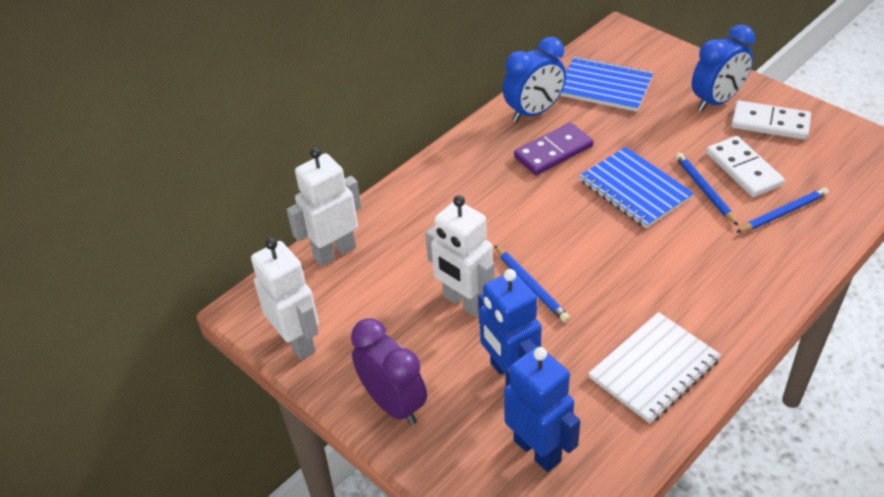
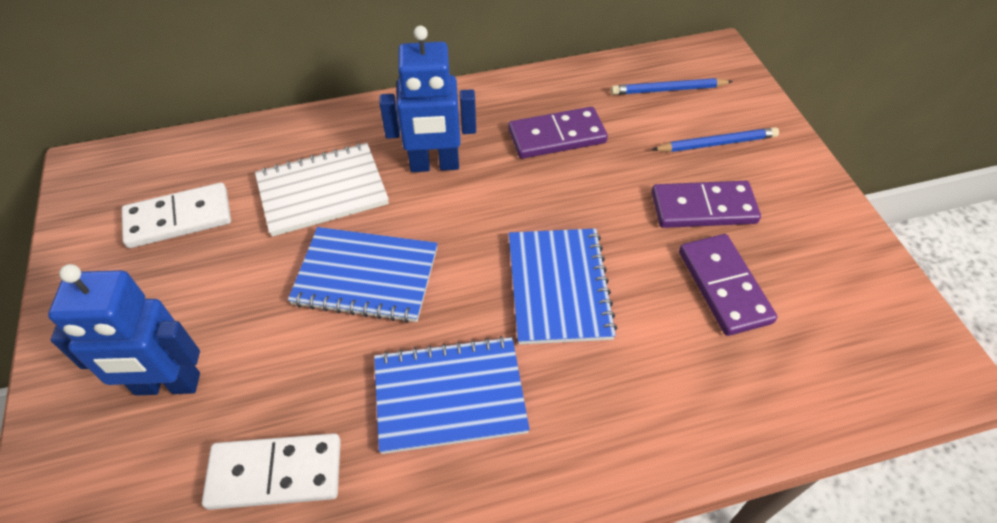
blue clock: 2 -> 0
blue notebook: 2 -> 3
blue pencil: 3 -> 2
purple clock: 1 -> 0
purple domino: 1 -> 3
white robot: 3 -> 0

